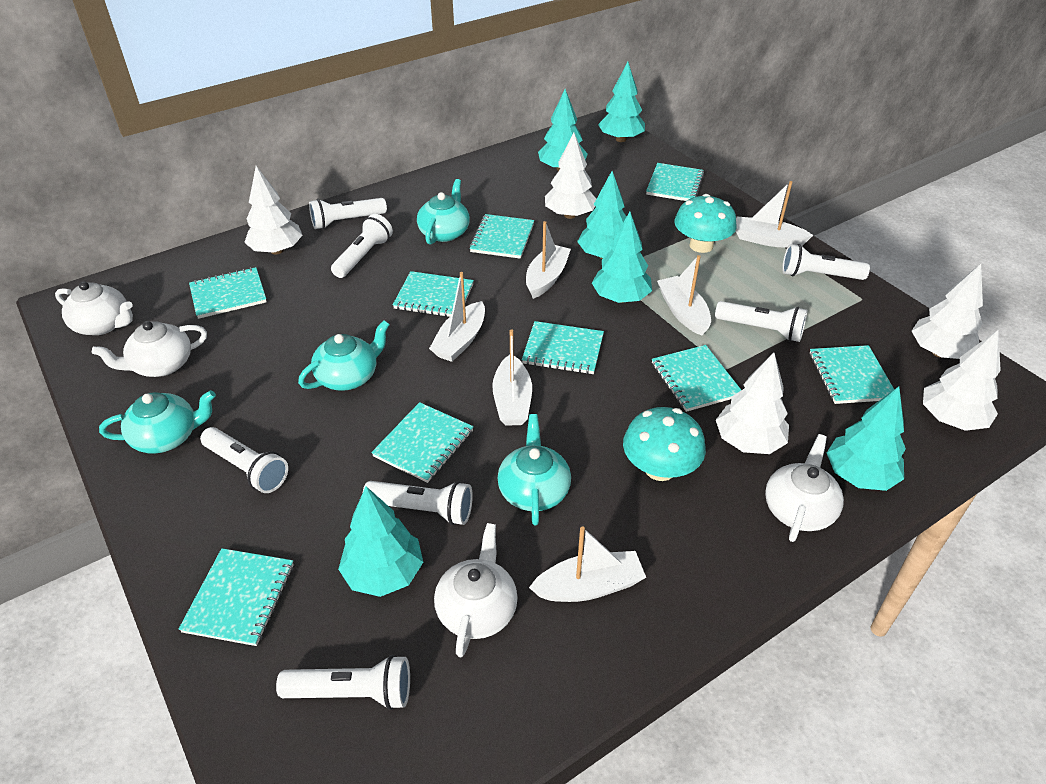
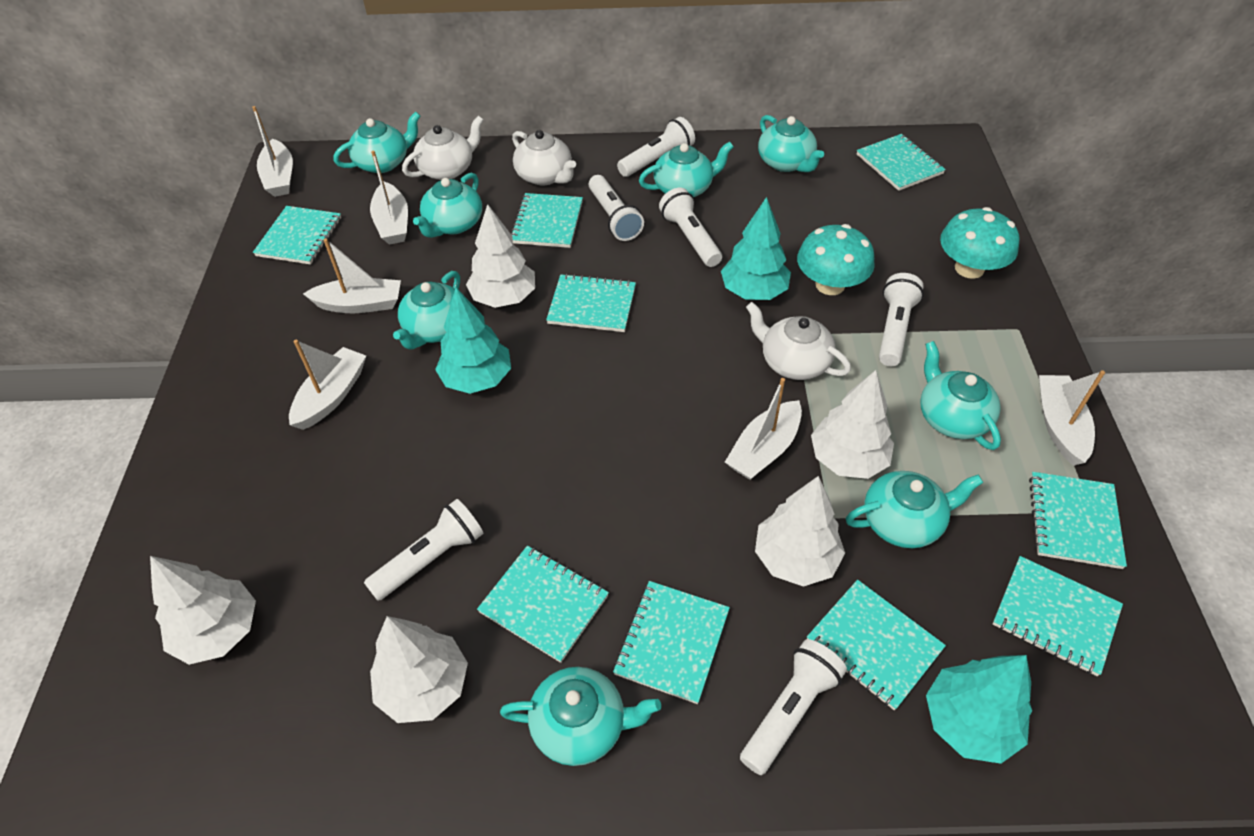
turquoise teapot: 4 -> 8
turquoise tree: 6 -> 3
white flashlight: 7 -> 6
white teapot: 4 -> 3

